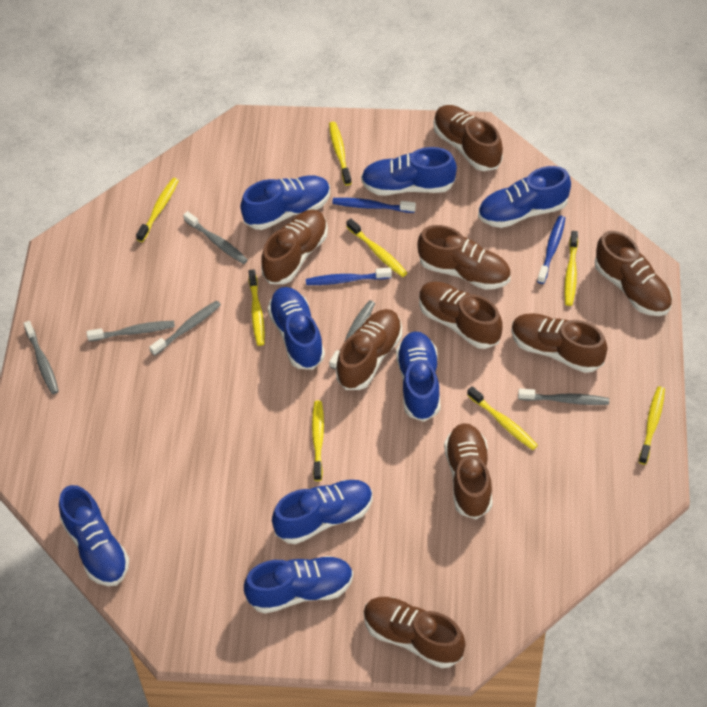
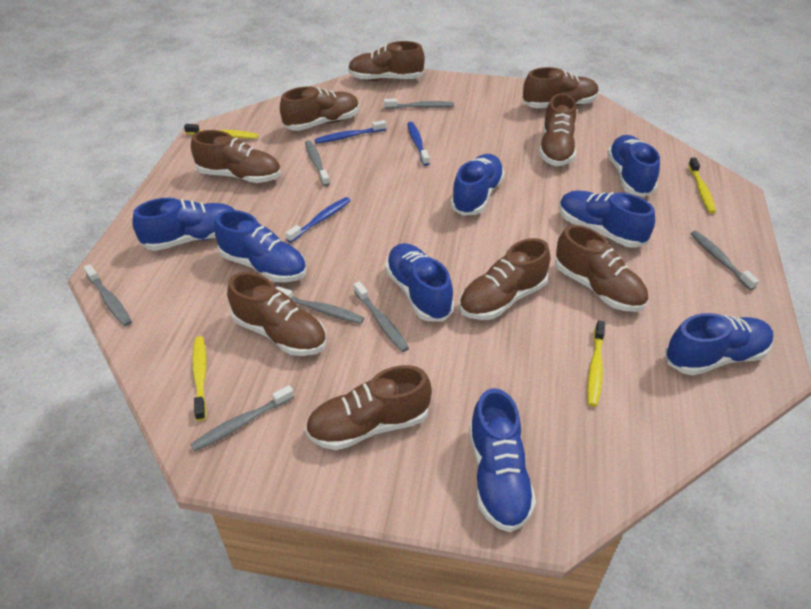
grey toothbrush: 6 -> 7
yellow toothbrush: 8 -> 4

